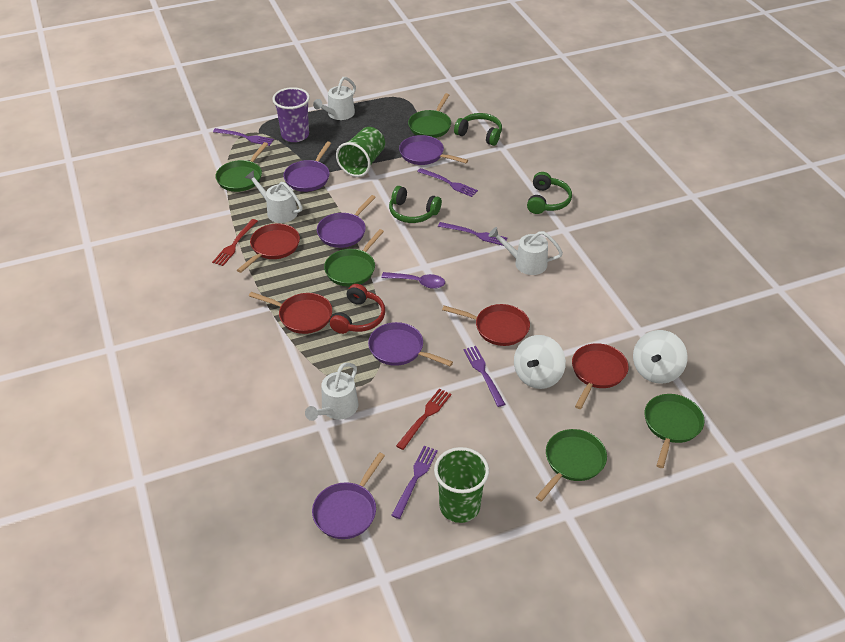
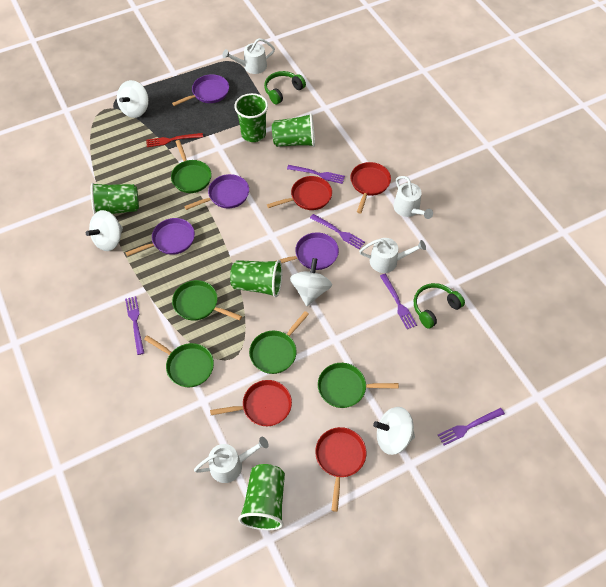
green cup: 2 -> 5
green headphones: 3 -> 2
purple cup: 1 -> 0
purple pan: 5 -> 4
purple spoon: 1 -> 0
red fork: 2 -> 1
red headphones: 1 -> 0
white spinning top: 2 -> 4

